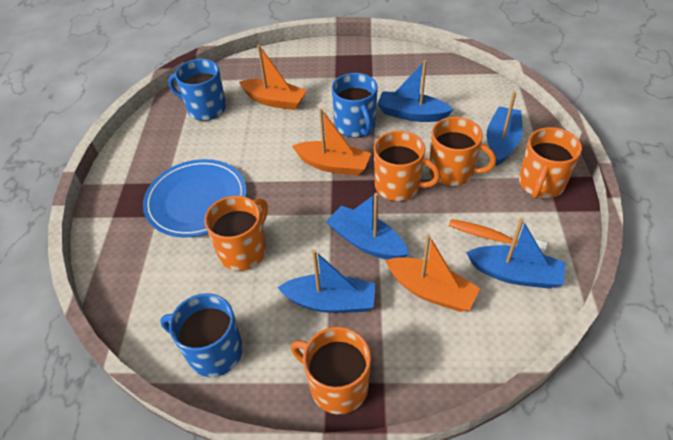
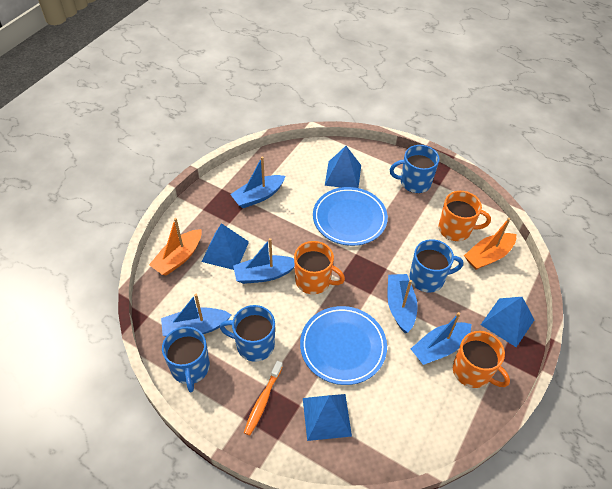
blue mug: 3 -> 4
blue plate: 1 -> 2
blue pyramid: 0 -> 4
orange boat: 3 -> 2
orange mug: 5 -> 3

